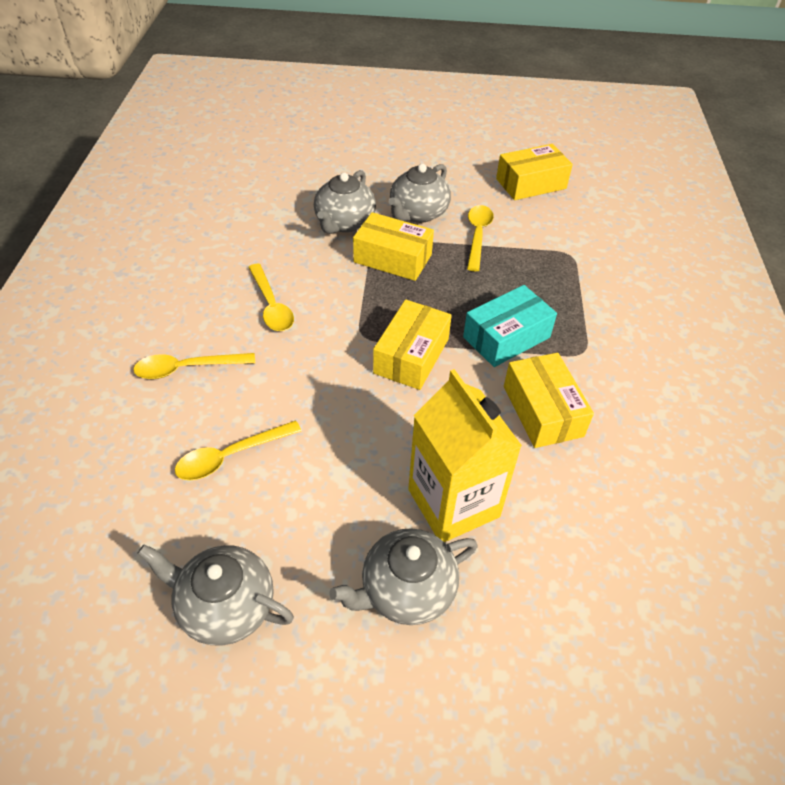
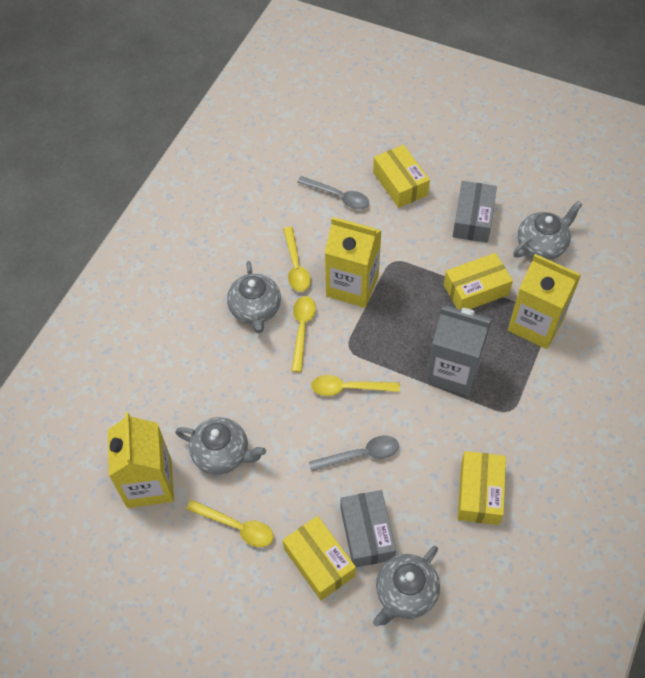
grey box: 0 -> 2
grey carton: 0 -> 1
grey spoon: 0 -> 2
turquoise box: 1 -> 0
yellow carton: 1 -> 3

